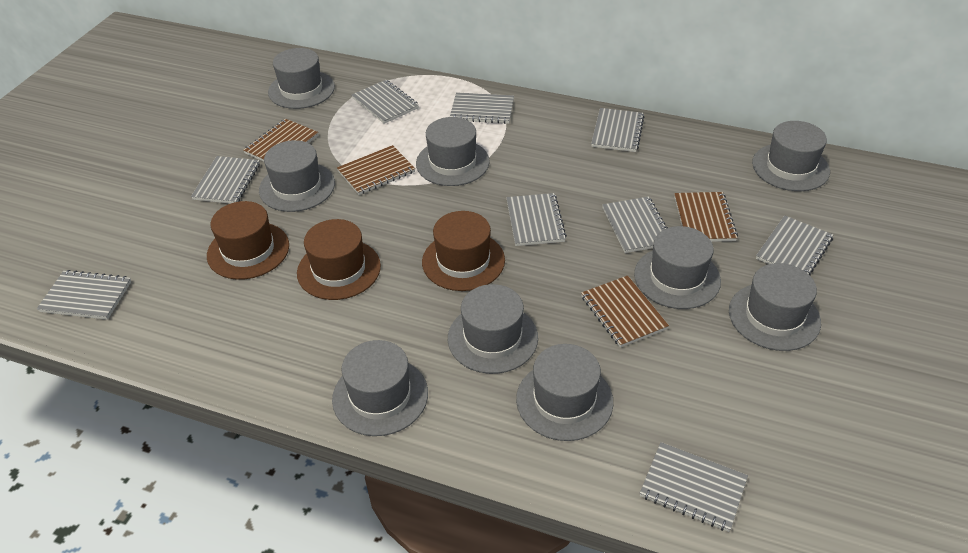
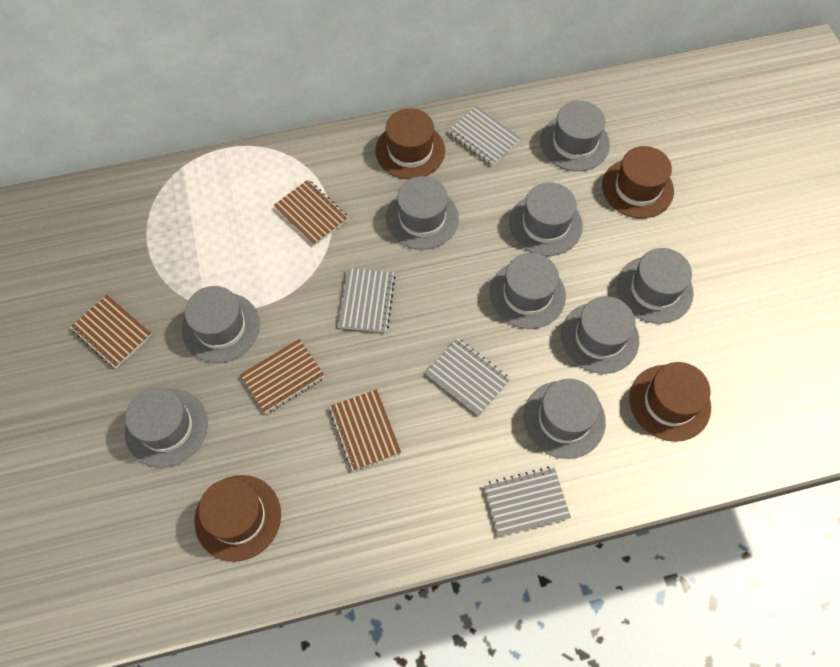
brown hat: 3 -> 4
grey notebook: 9 -> 4

